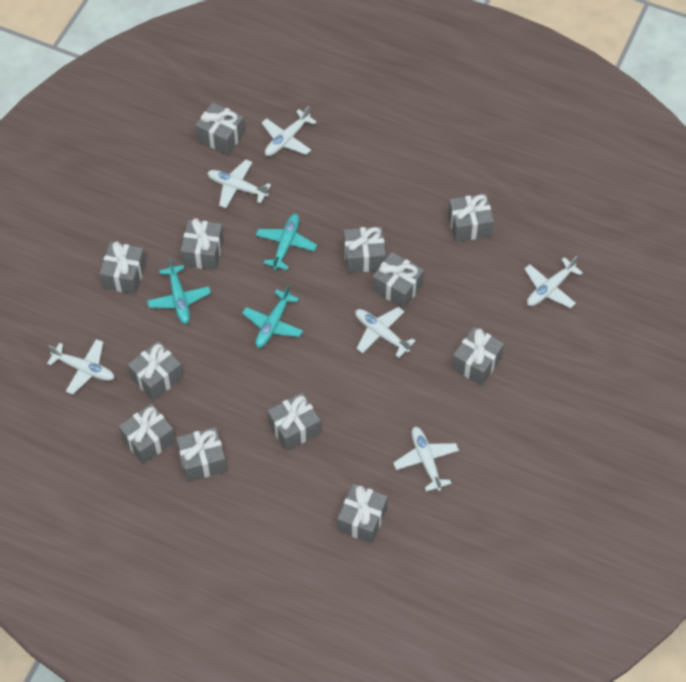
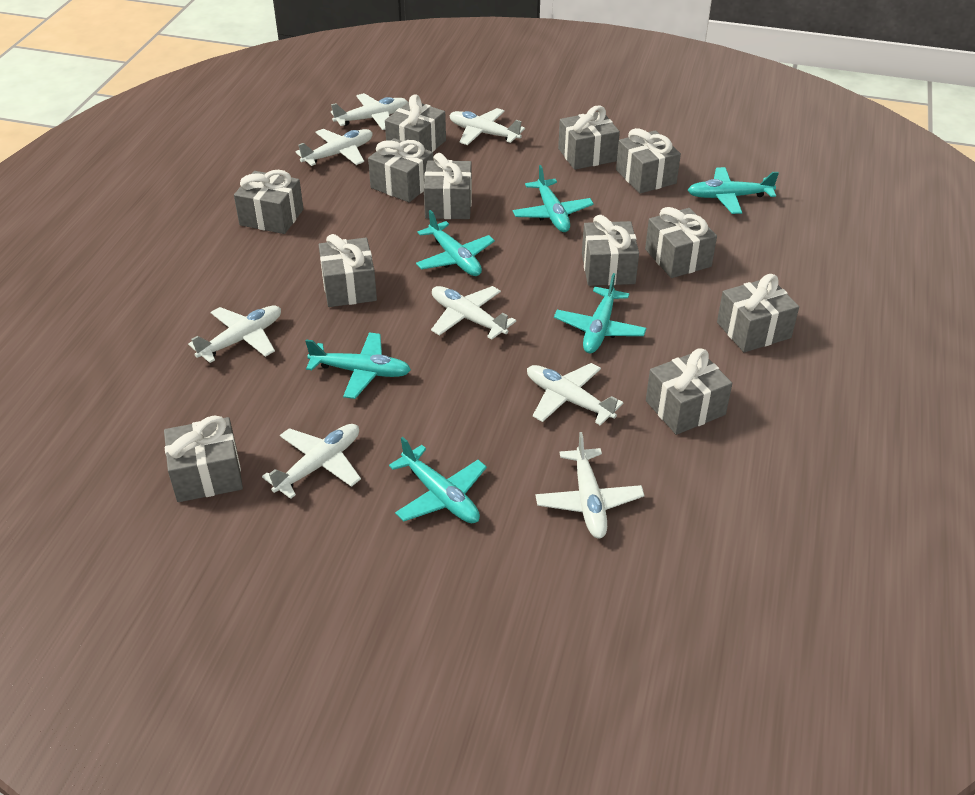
turquoise plane: 3 -> 6
white plane: 6 -> 8

